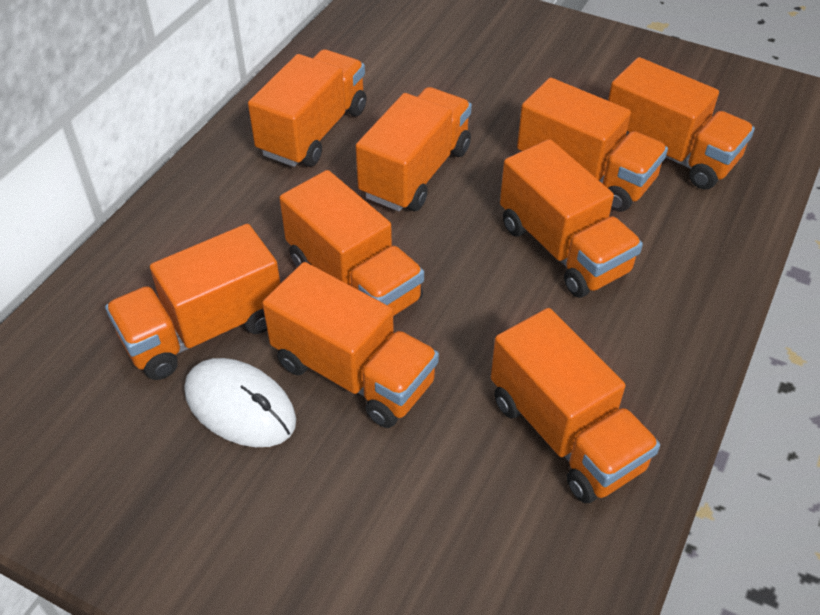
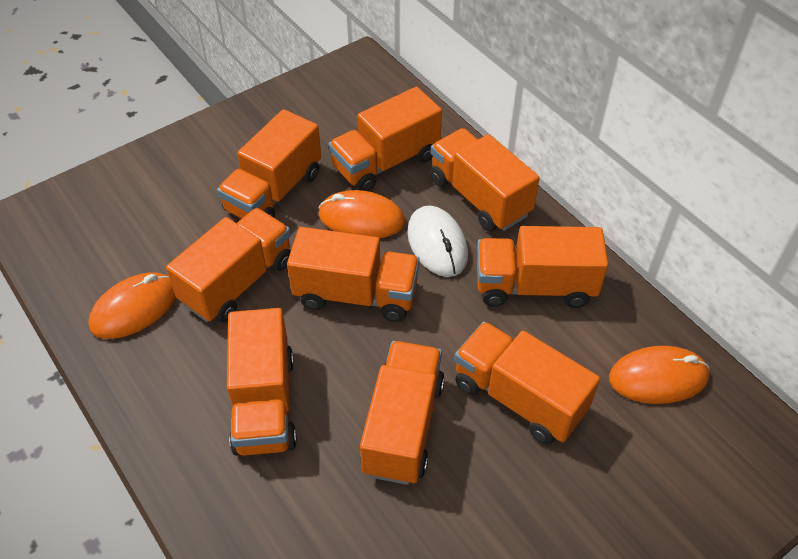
orange mouse: 0 -> 3

